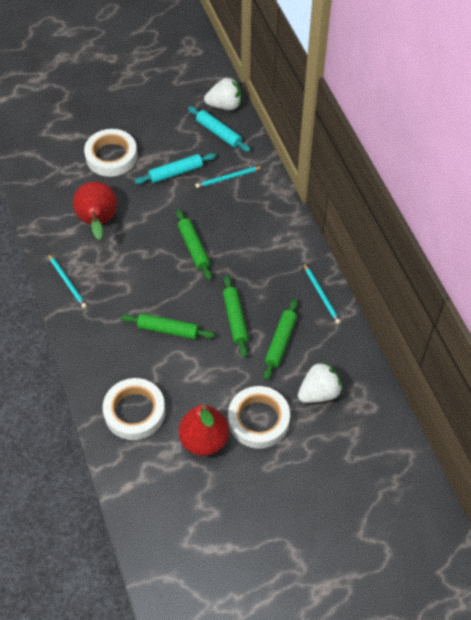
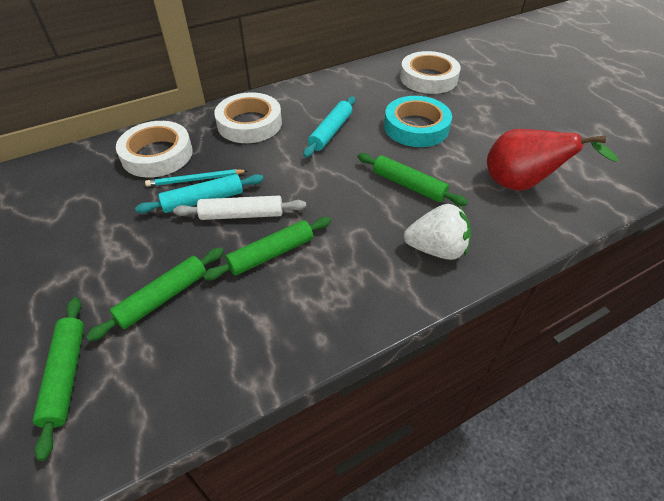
red pear: 2 -> 1
turquoise pencil: 3 -> 1
turquoise tape: 0 -> 1
white rolling pin: 0 -> 1
white strawberry: 2 -> 1

